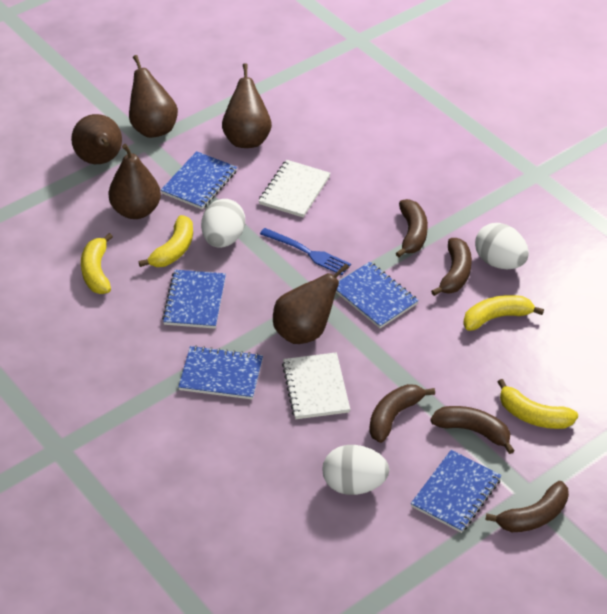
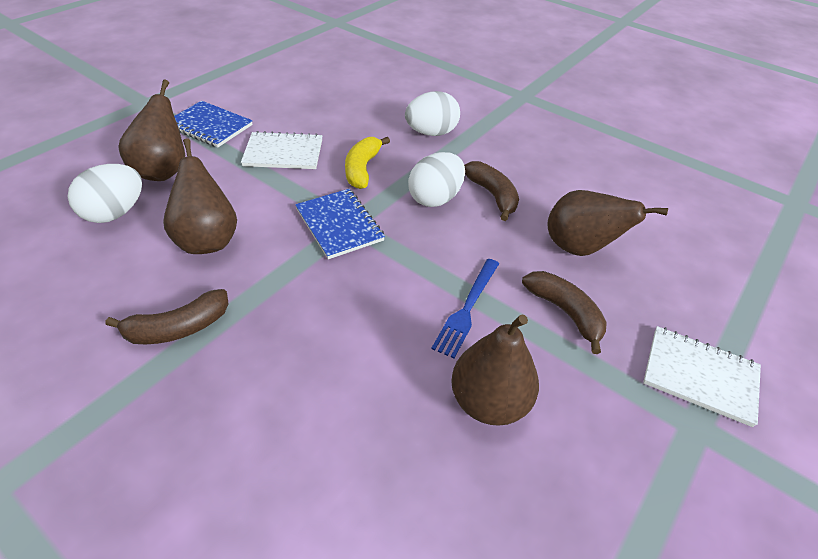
blue notebook: 5 -> 2
brown banana: 5 -> 3
brown pear: 5 -> 4
yellow banana: 4 -> 1

